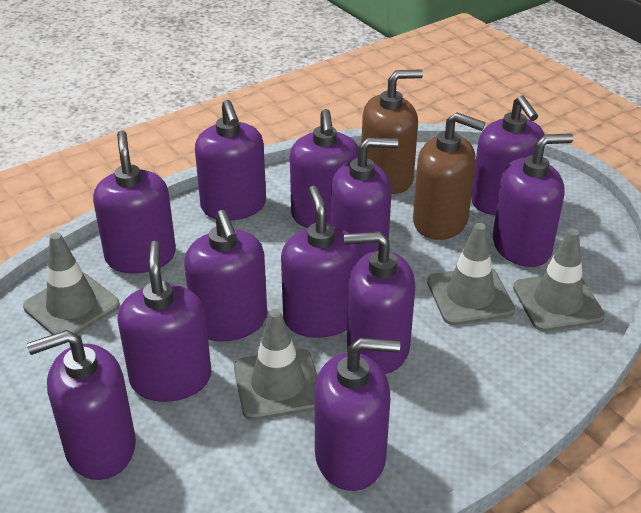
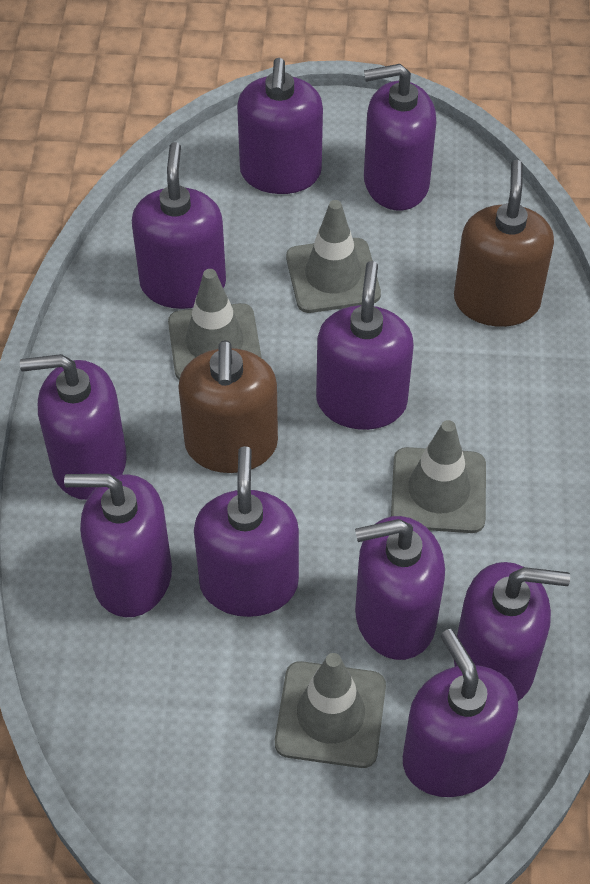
purple soap dispenser: 12 -> 10

